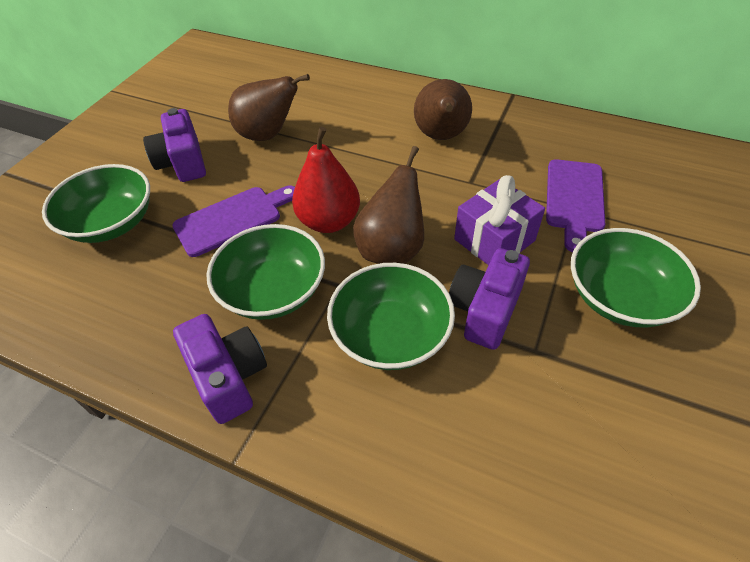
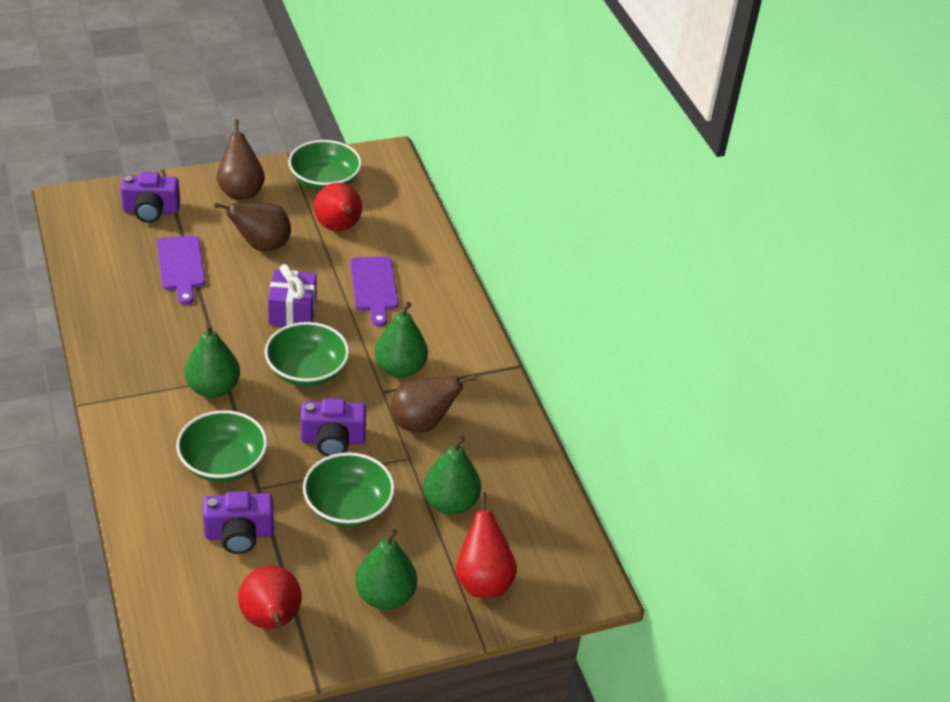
green pear: 0 -> 4
red pear: 1 -> 3

